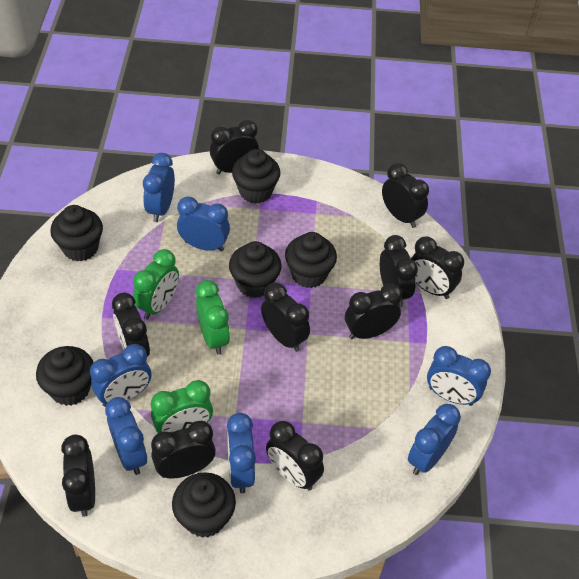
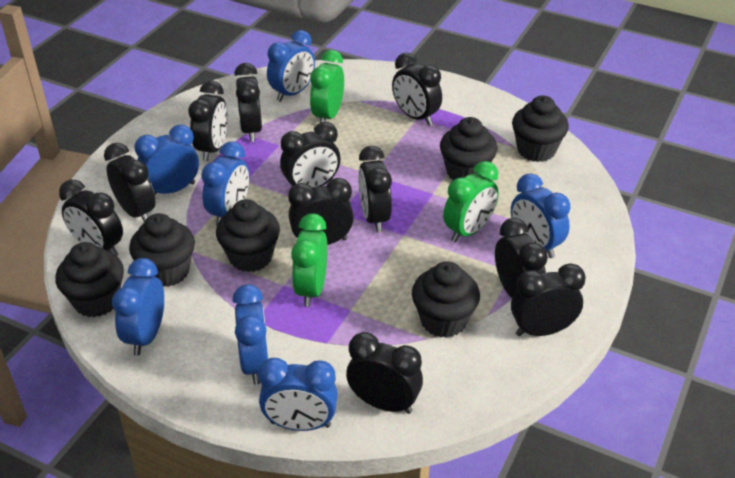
black clock: 10 -> 11

